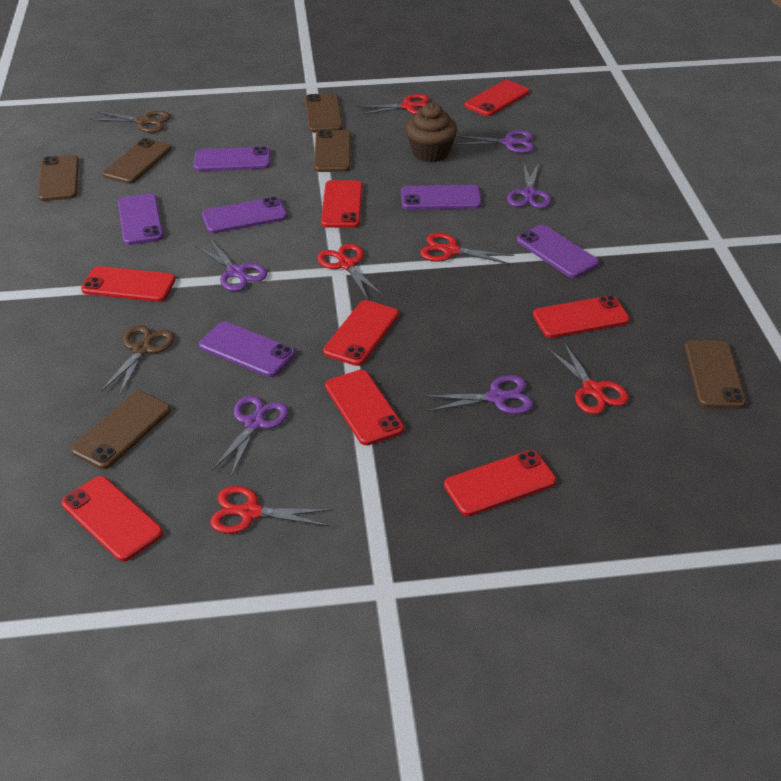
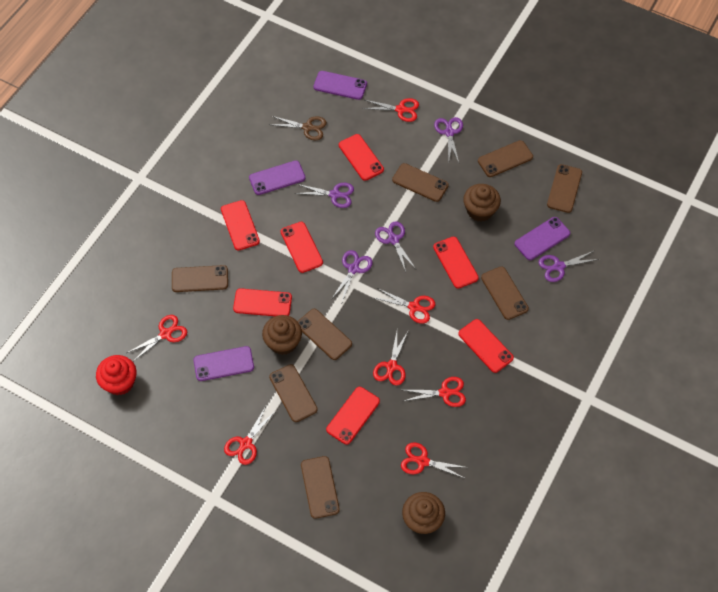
brown cupcake: 1 -> 3
brown phone: 6 -> 8
brown scissors: 2 -> 1
purple phone: 6 -> 4
red cupcake: 0 -> 1
red phone: 8 -> 7
red scissors: 5 -> 7

